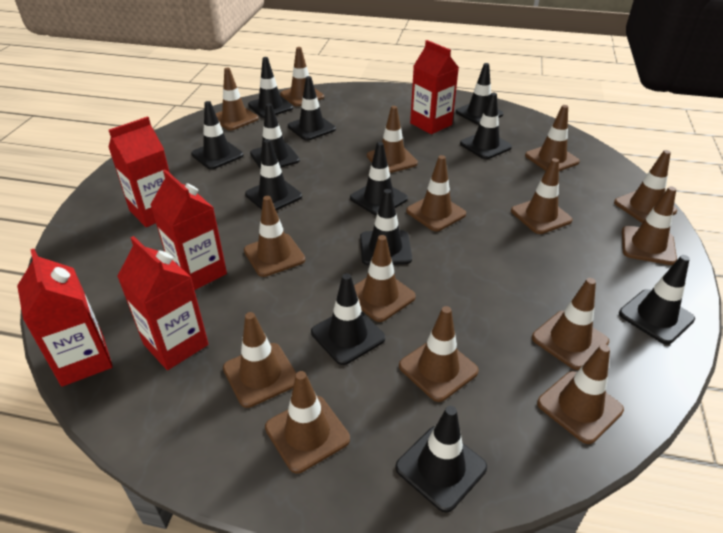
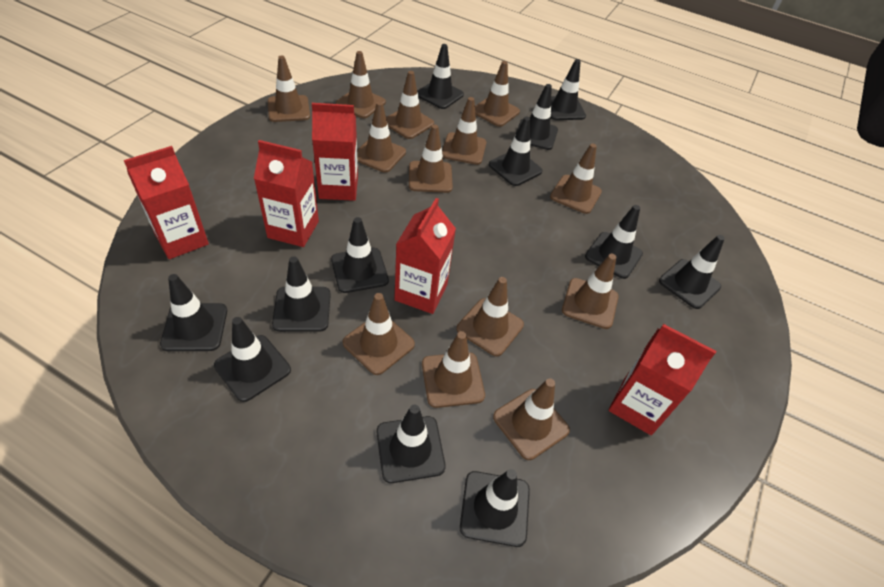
brown traffic cone: 15 -> 13

